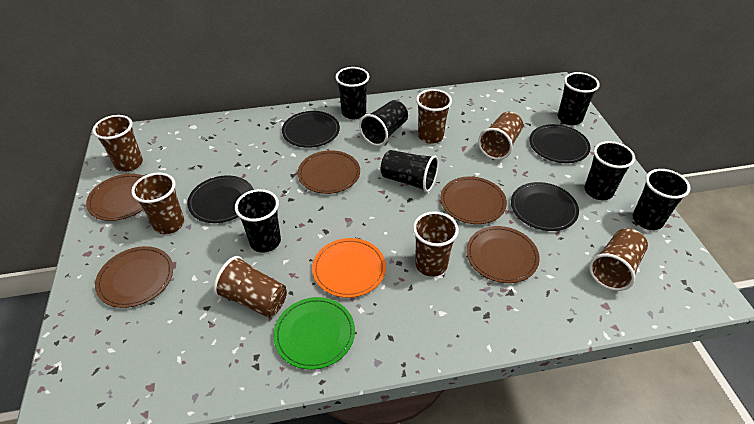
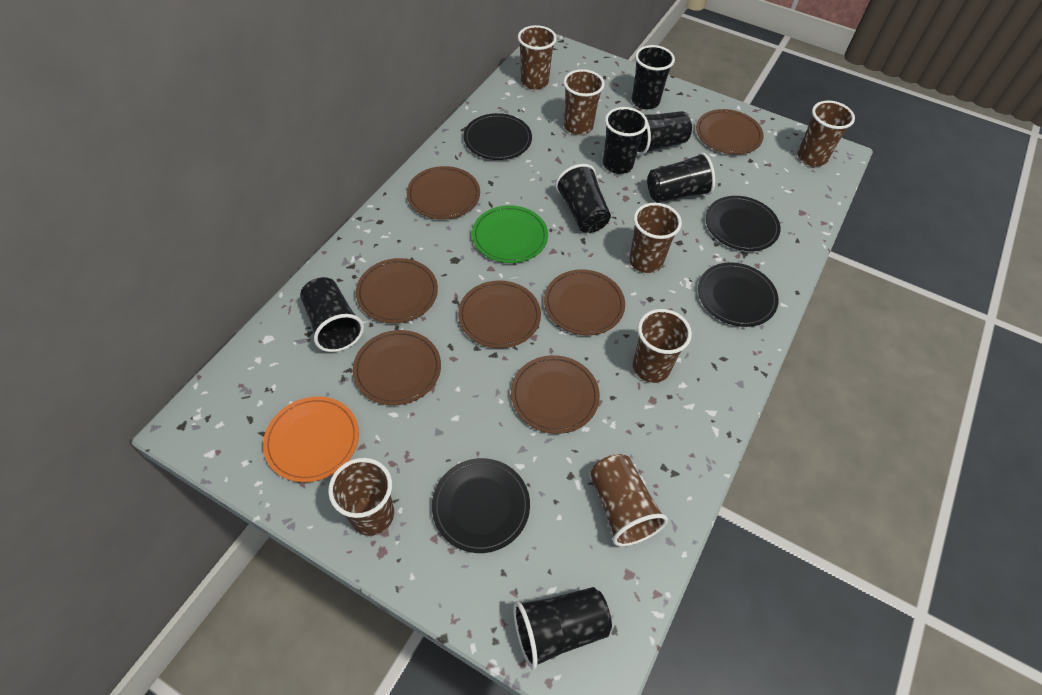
brown plate: 5 -> 7

